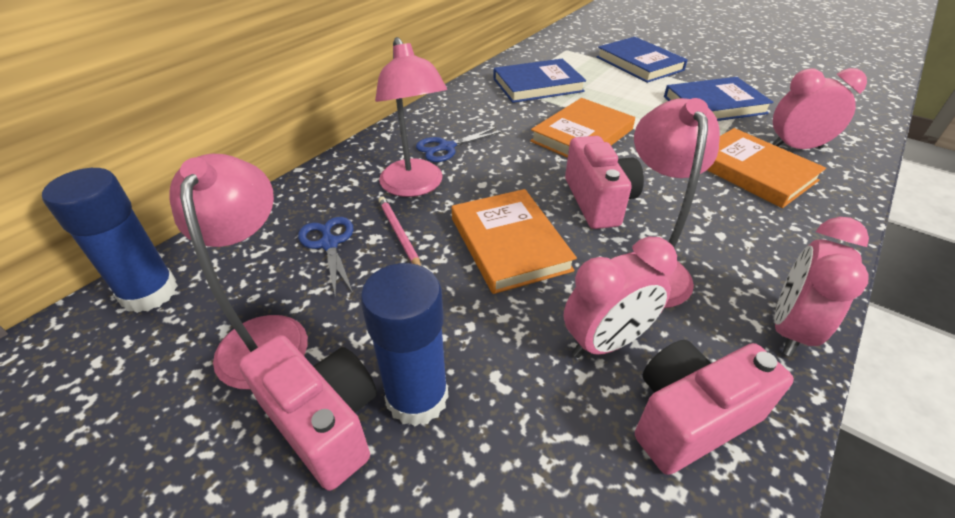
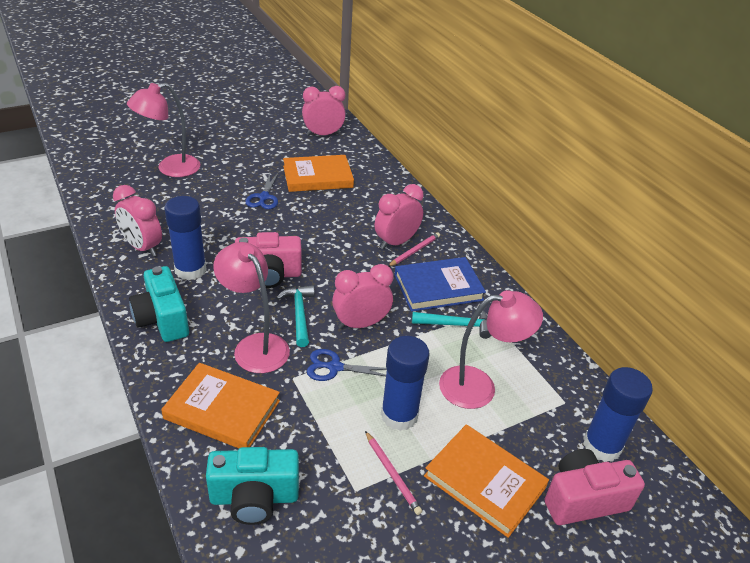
blue book: 3 -> 1
blue glue stick: 2 -> 3
pink camera: 3 -> 2
pink clock: 3 -> 4
pink pencil: 1 -> 2
turquoise camera: 0 -> 2
turquoise hammer: 0 -> 2

